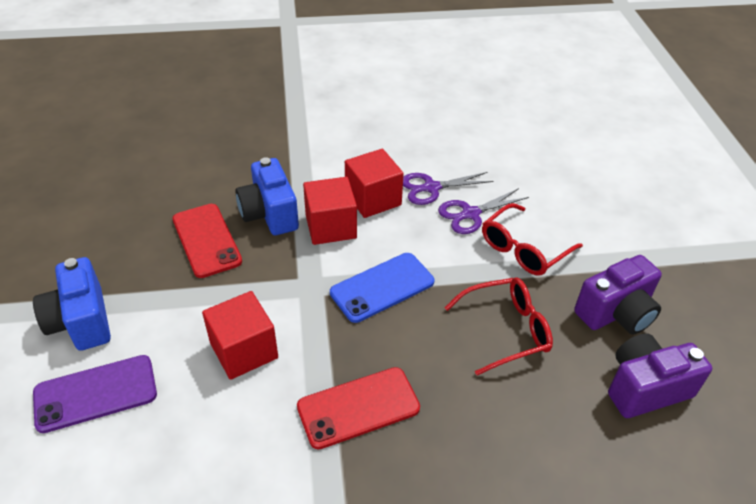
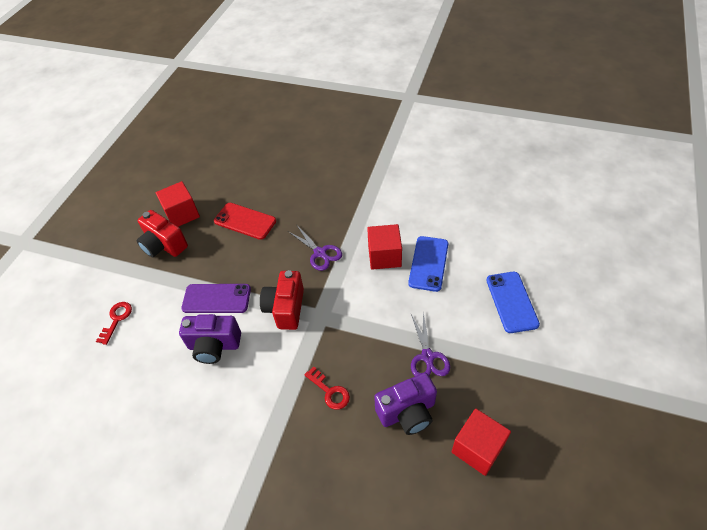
blue camera: 2 -> 0
blue phone: 1 -> 2
red camera: 0 -> 2
red glasses: 2 -> 0
red key: 0 -> 2
red phone: 2 -> 1

